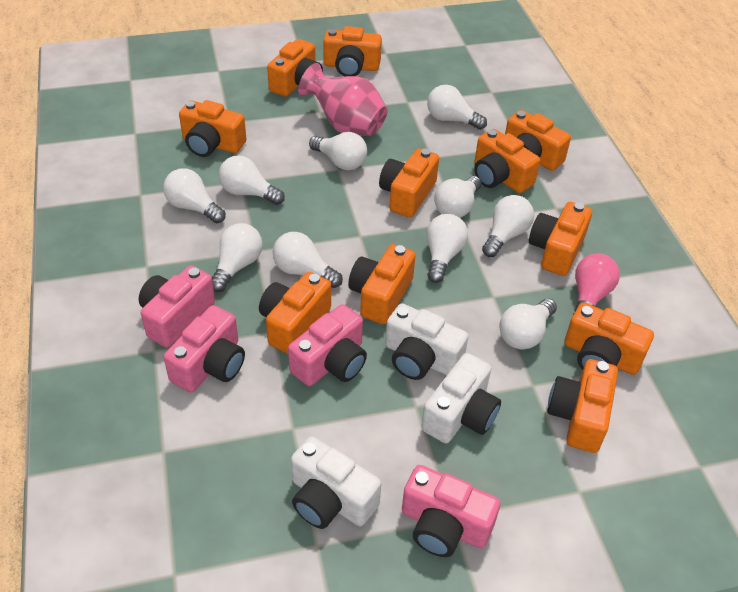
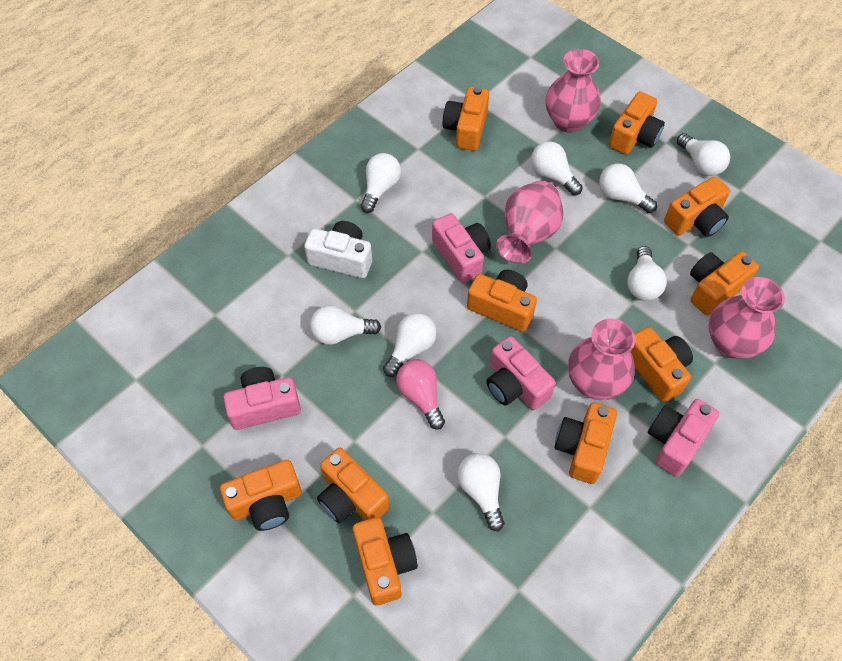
orange camera: 11 -> 10
pink vase: 1 -> 4
white camera: 3 -> 1
white light bulb: 10 -> 8

